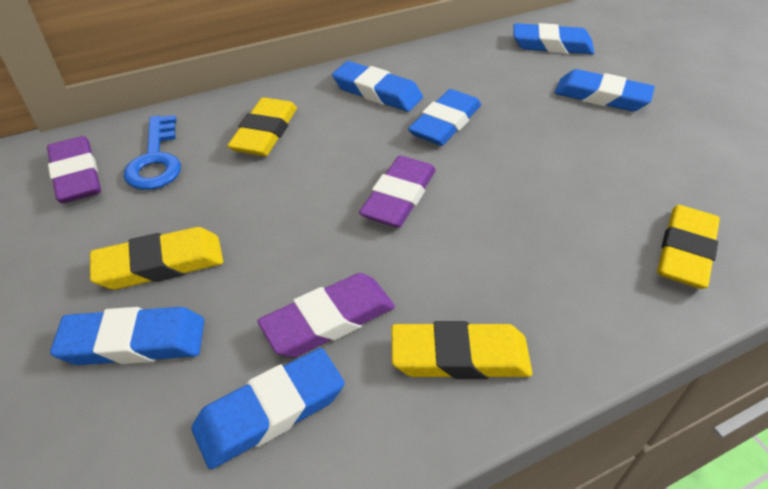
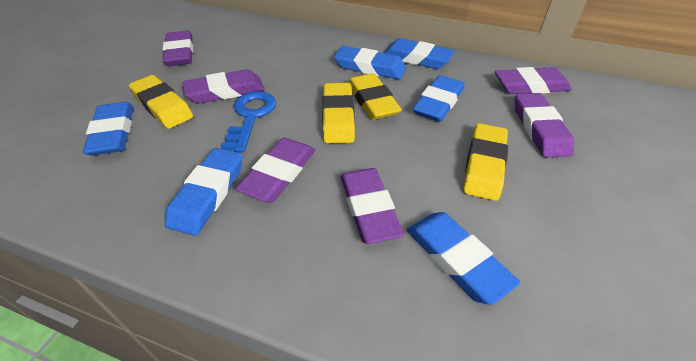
purple eraser: 3 -> 6

